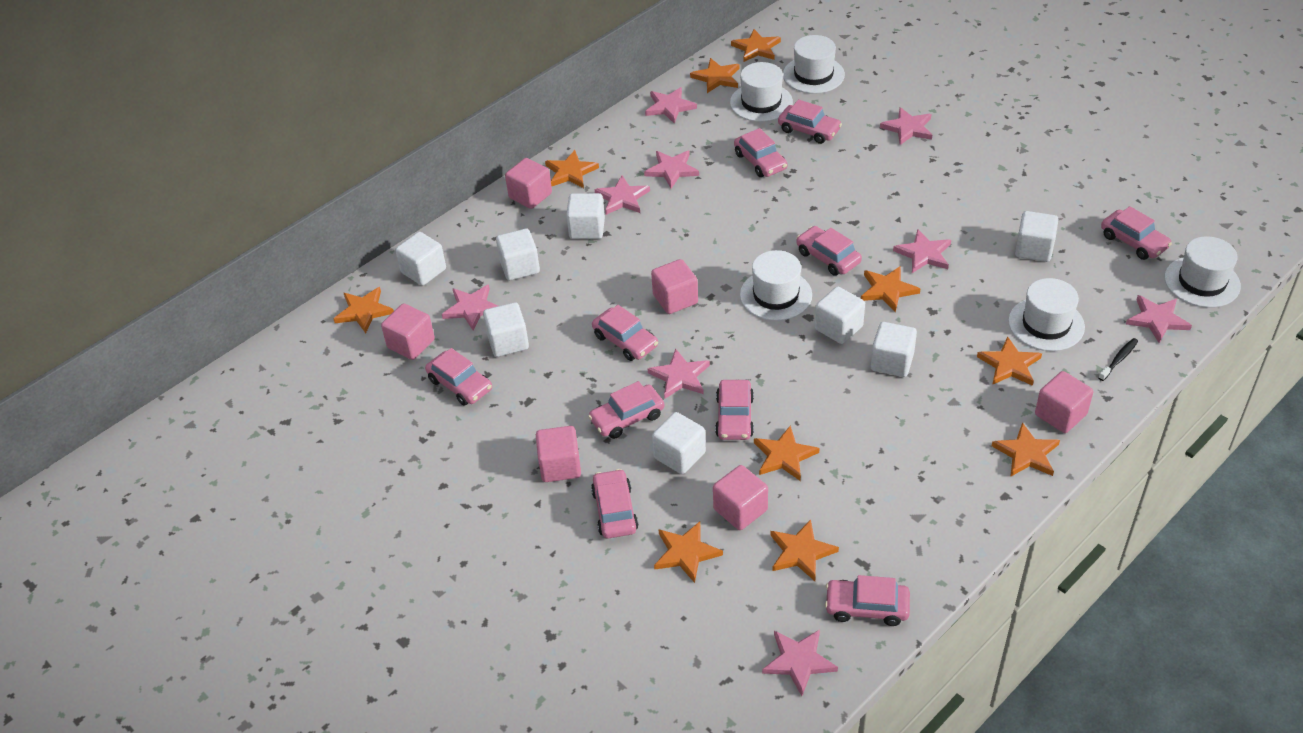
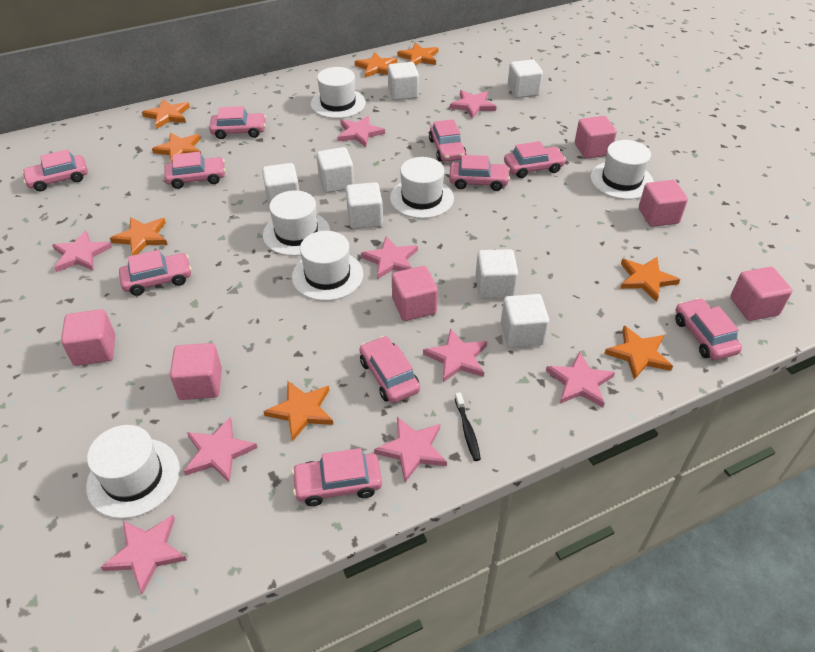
orange star: 10 -> 8
white cube: 8 -> 7
white hat: 5 -> 6

